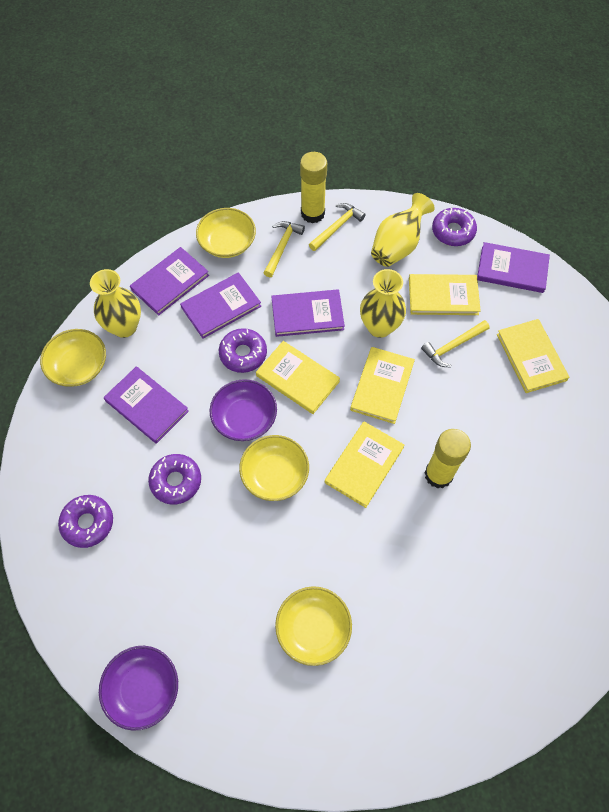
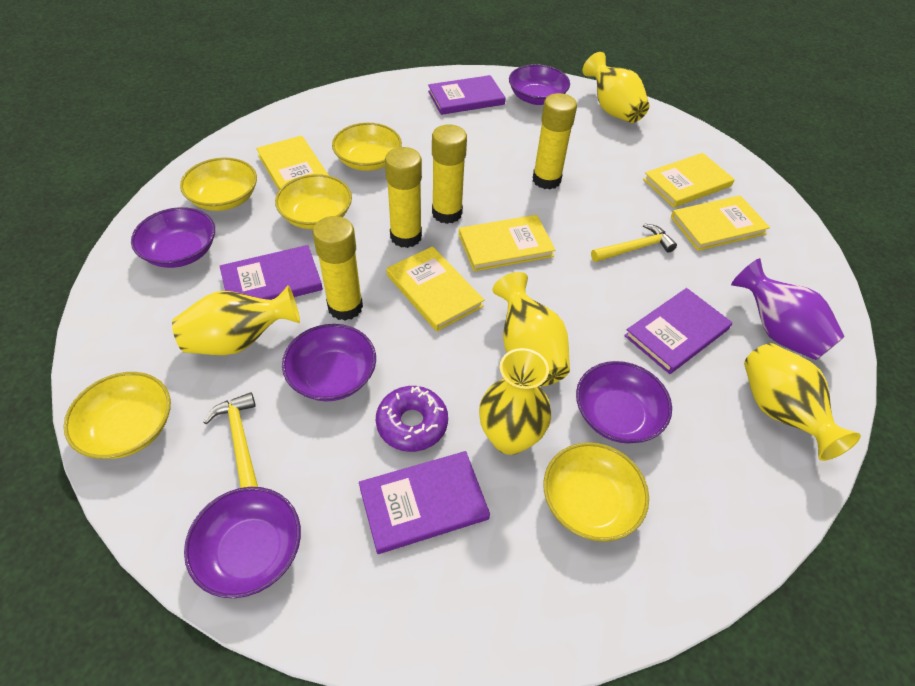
purple book: 5 -> 4
purple bowl: 2 -> 5
purple donut: 4 -> 1
purple vase: 0 -> 1
yellow bowl: 4 -> 5
yellow glue stick: 2 -> 4
yellow hammer: 3 -> 2
yellow vase: 3 -> 5

